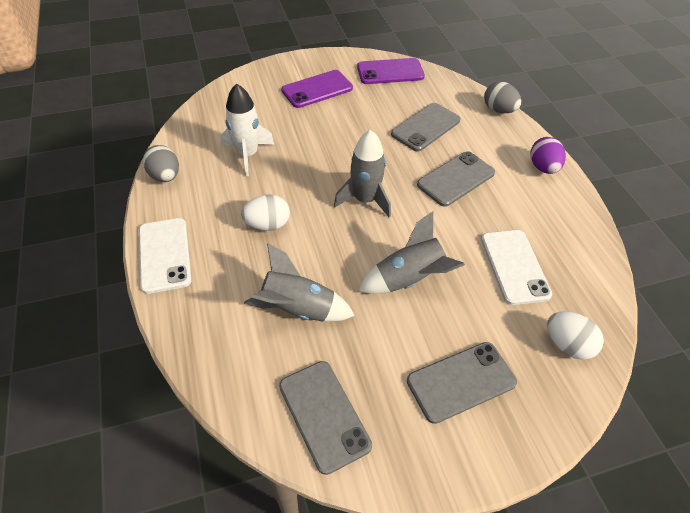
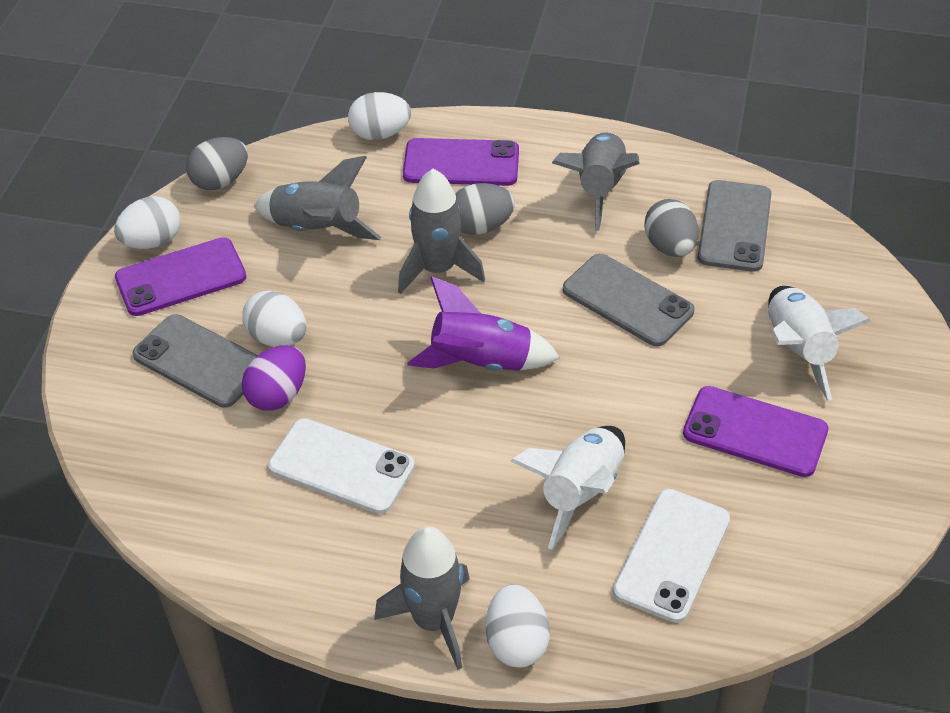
grey egg: 2 -> 3
grey phone: 4 -> 3
grey rocket: 3 -> 4
purple phone: 2 -> 3
purple rocket: 0 -> 1
white egg: 2 -> 4
white rocket: 1 -> 2

